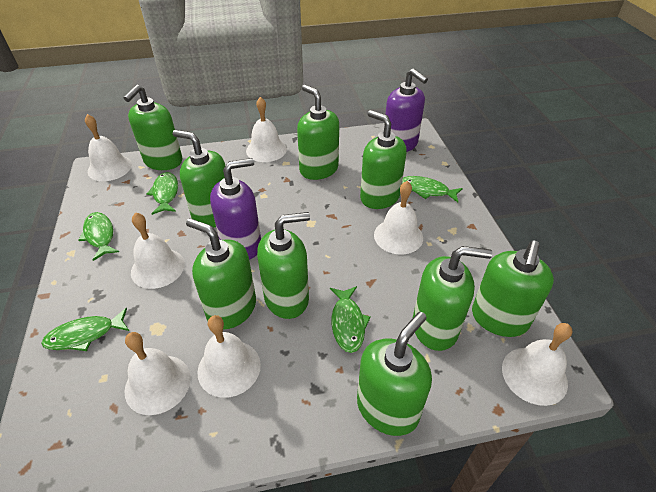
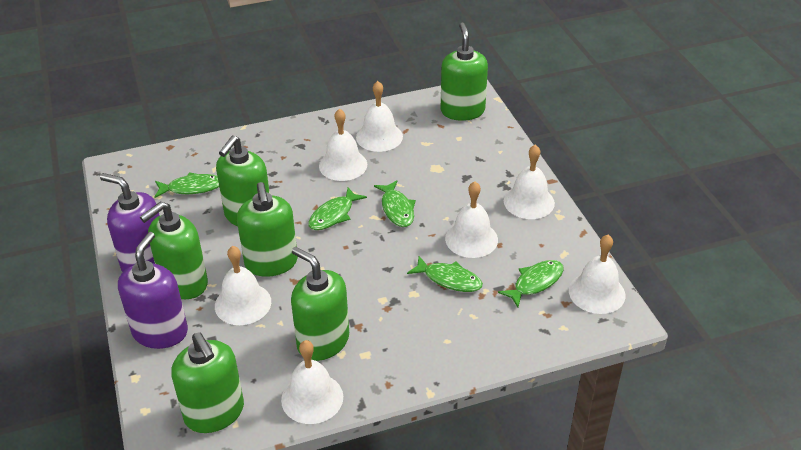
green soap dispenser: 9 -> 6

